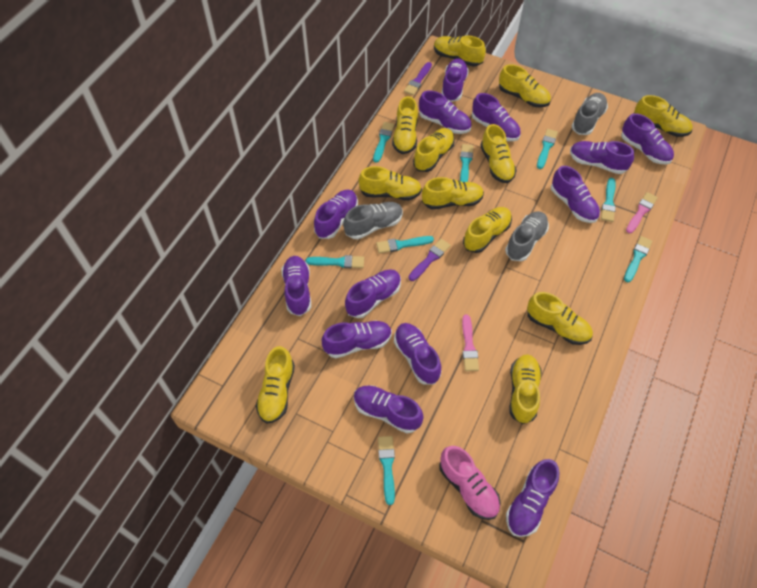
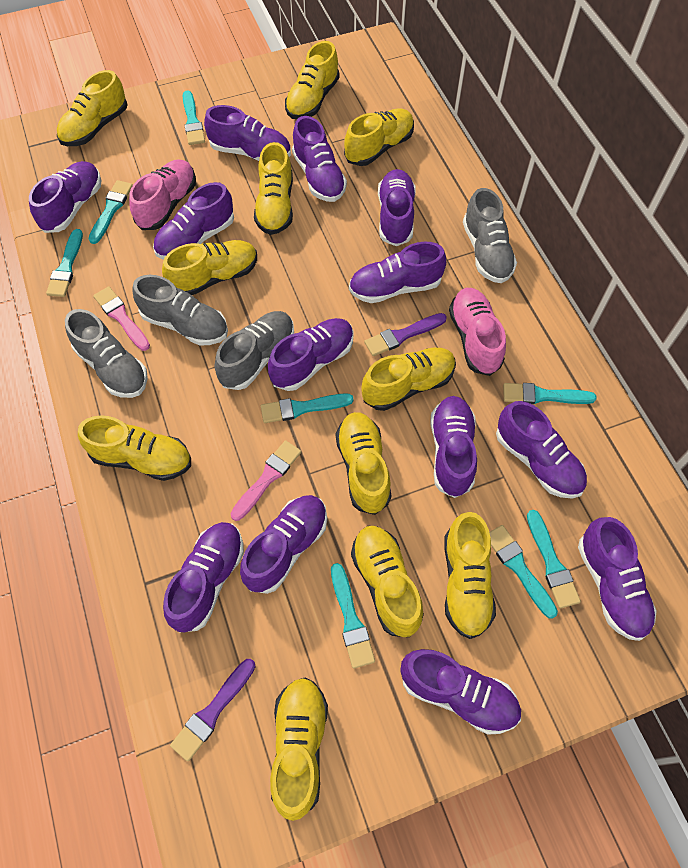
grey shoe: 3 -> 4
pink shoe: 1 -> 2
yellow shoe: 12 -> 11

